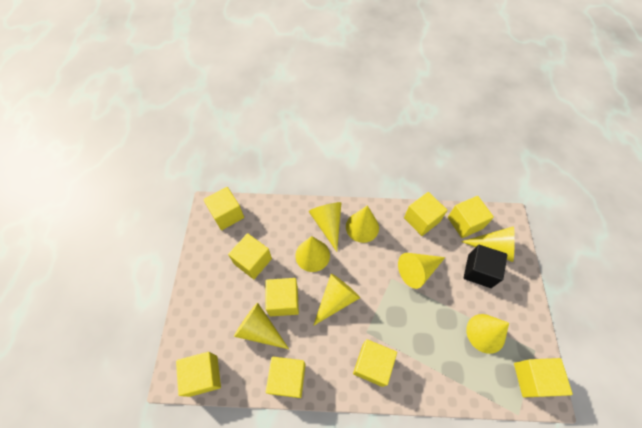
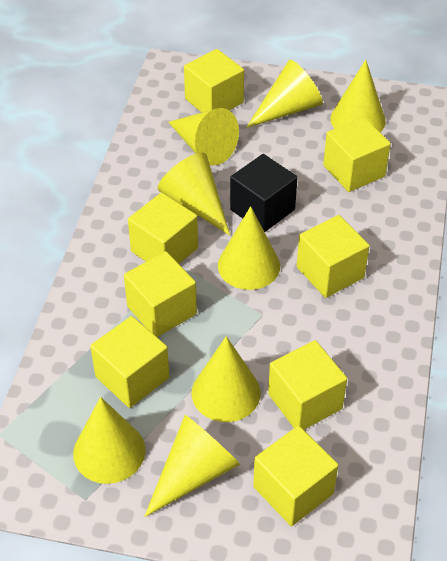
yellow cube: 9 -> 8

